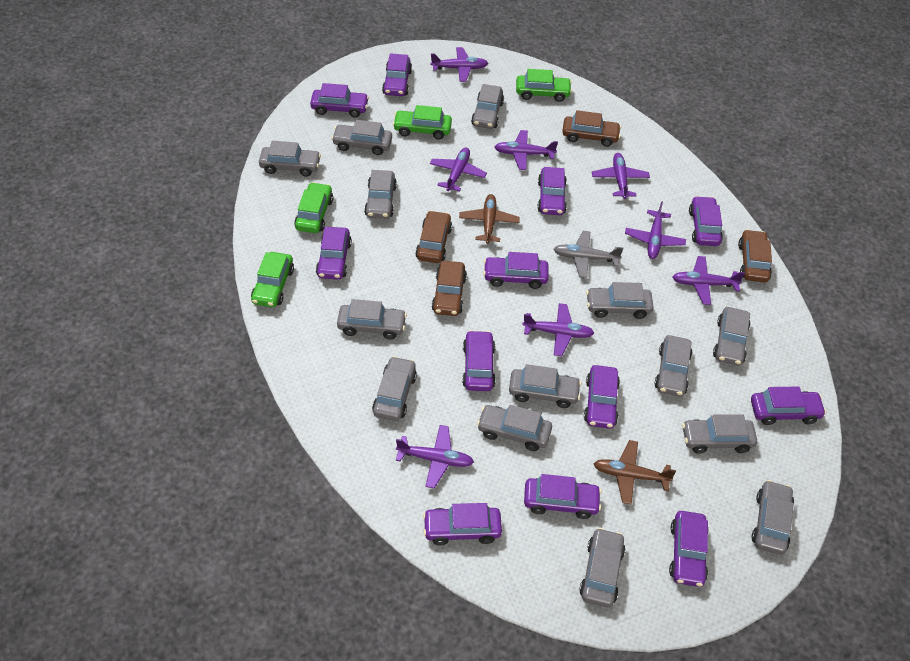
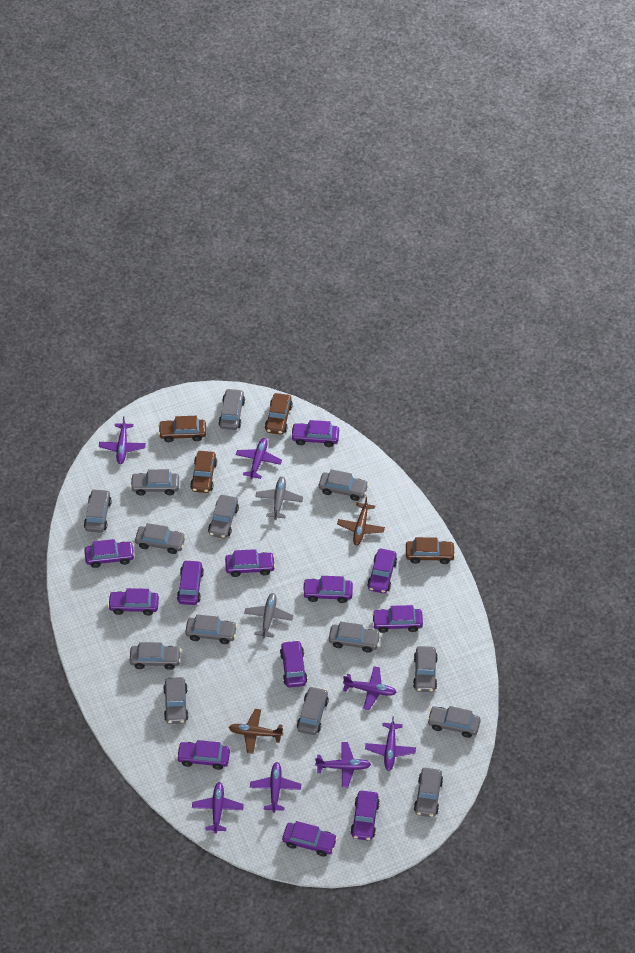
green car: 4 -> 0
grey plane: 1 -> 2
purple plane: 8 -> 7

